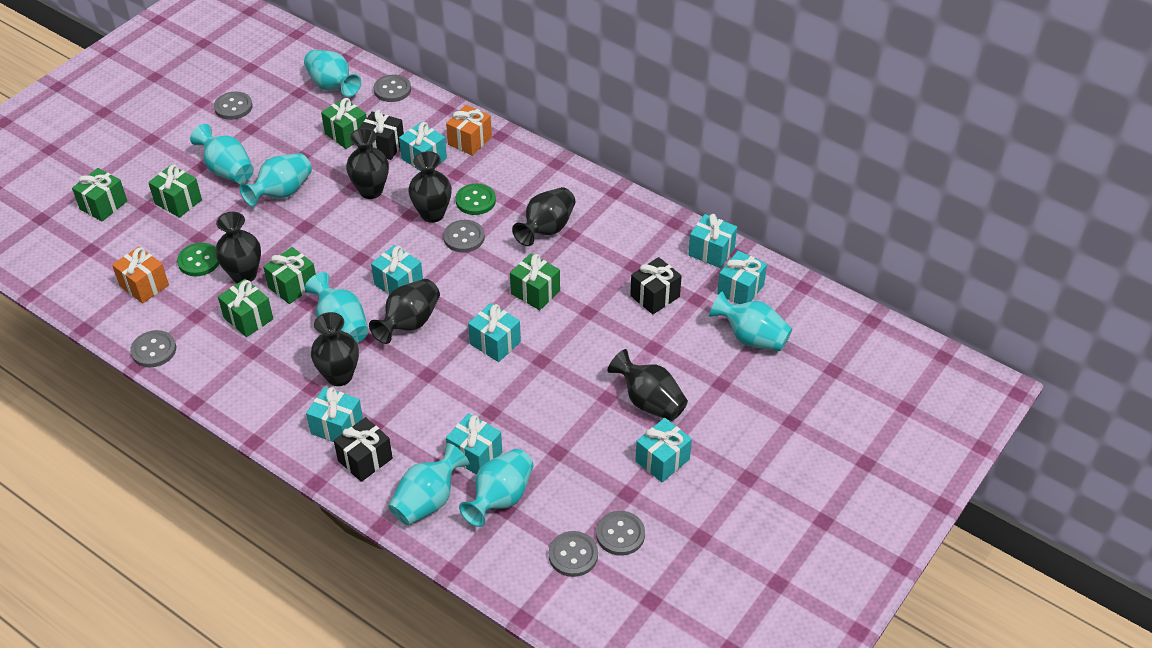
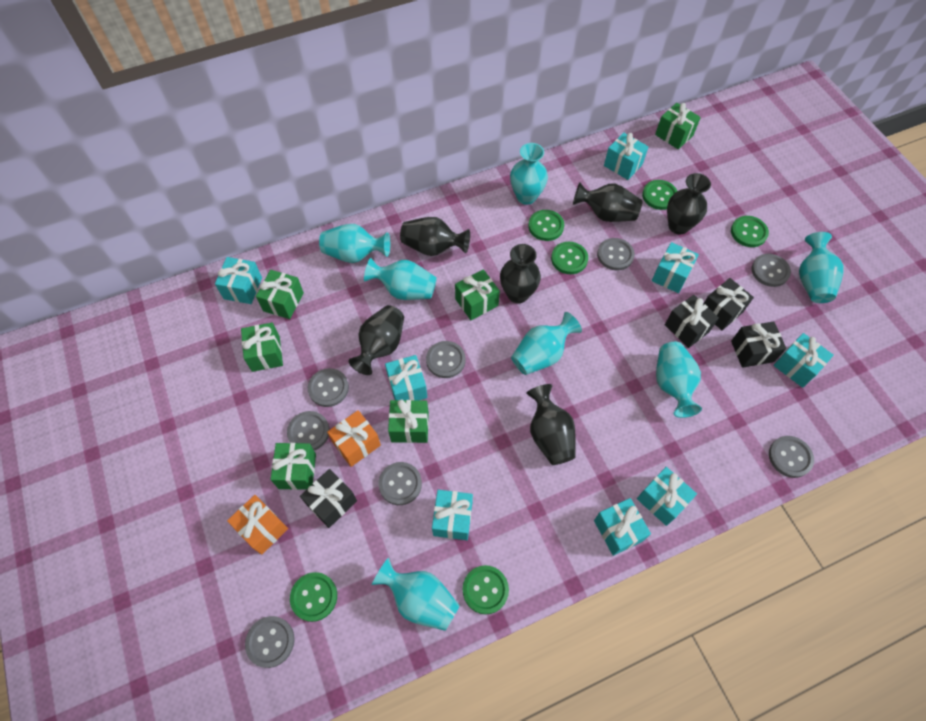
black gift: 3 -> 4
black vase: 7 -> 6
green button: 2 -> 6
grey button: 6 -> 8

